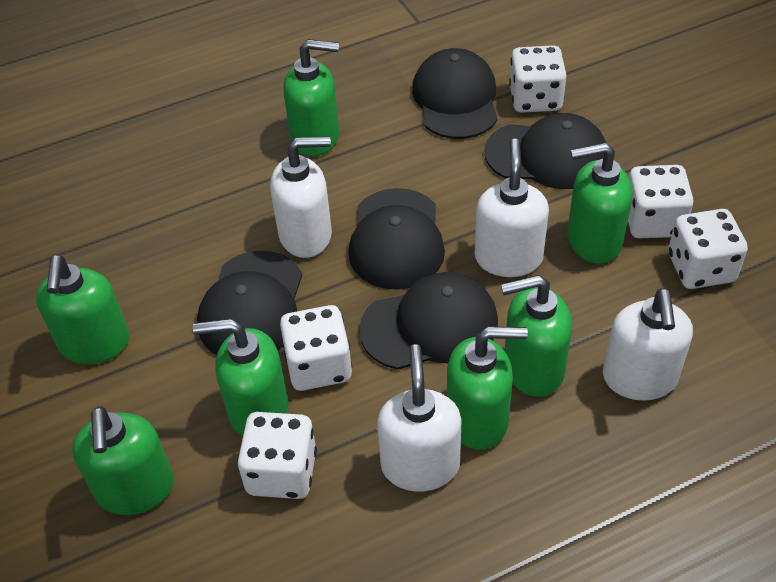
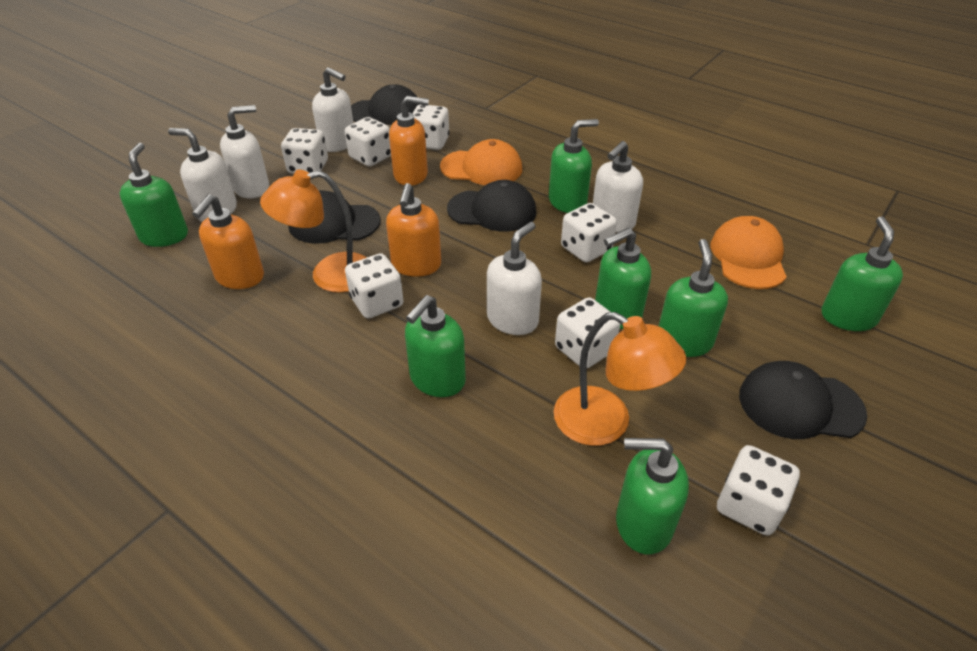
black cap: 5 -> 4
orange cap: 0 -> 2
orange lamp: 0 -> 2
orange soap dispenser: 0 -> 3
white dice: 5 -> 7
white soap dispenser: 4 -> 5

